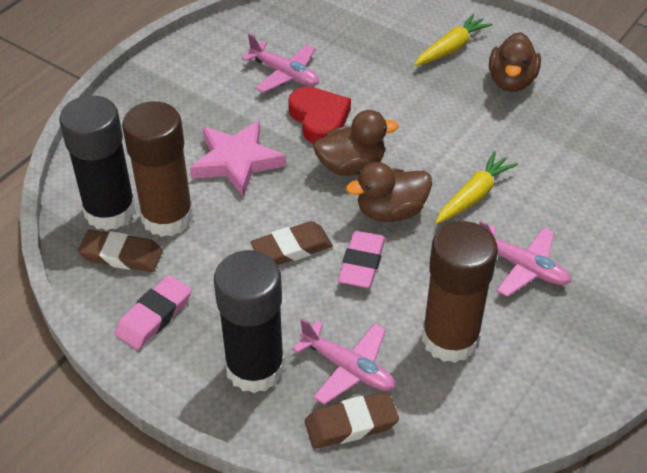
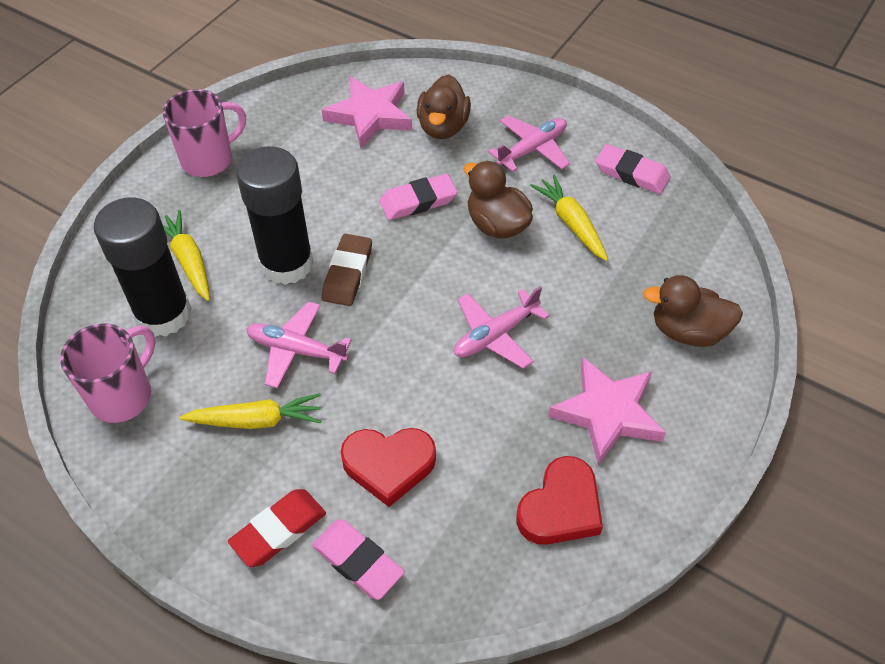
brown eraser: 3 -> 1
brown glue stick: 2 -> 0
pink eraser: 2 -> 3
pink mug: 0 -> 2
pink star: 1 -> 2
red eraser: 0 -> 1
red heart: 1 -> 2
yellow carrot: 2 -> 3

